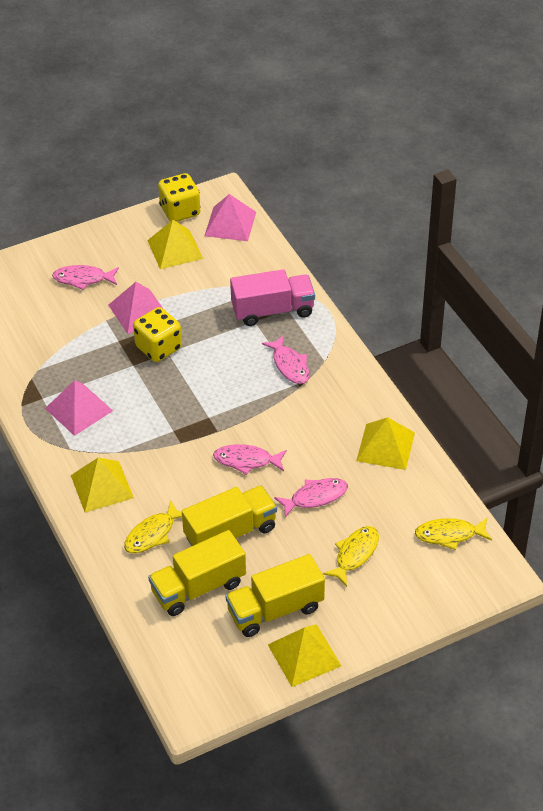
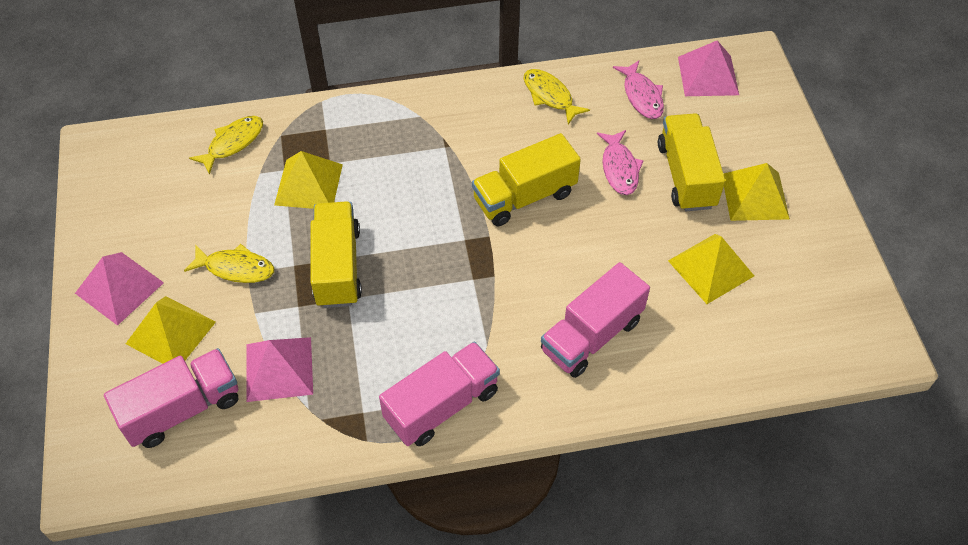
pink fish: 4 -> 2
pink truck: 1 -> 3
yellow dice: 2 -> 0

